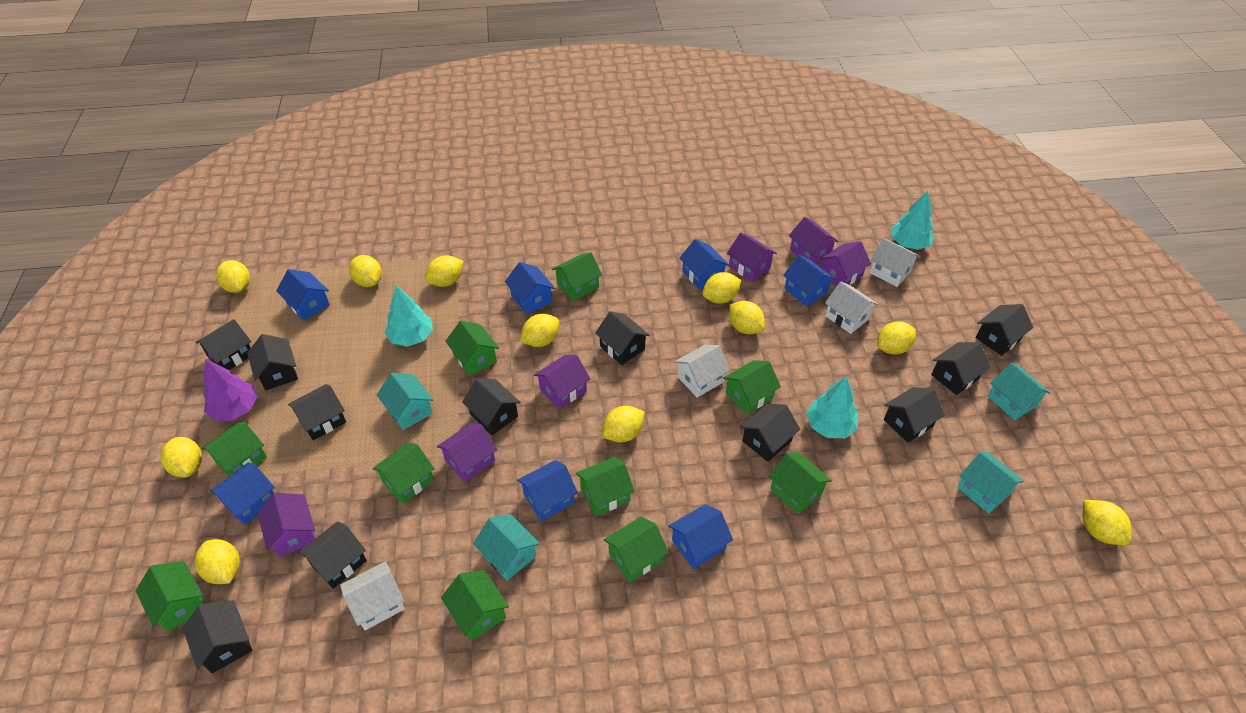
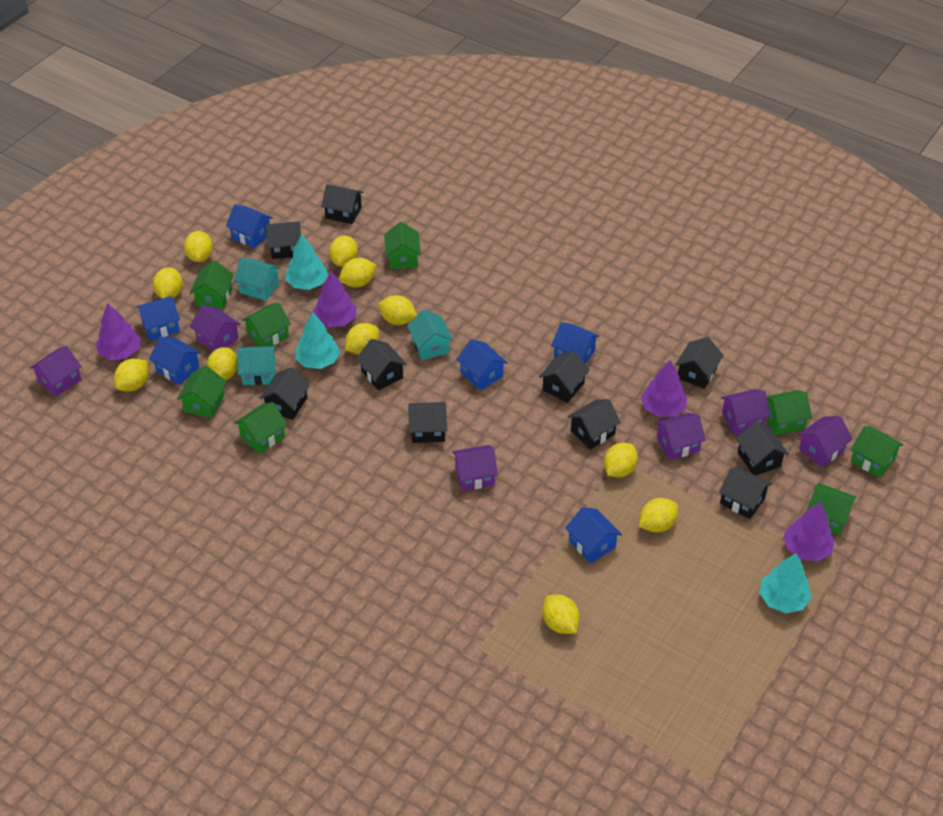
black house: 11 -> 10
blue house: 7 -> 6
green house: 10 -> 8
purple tree: 1 -> 4
turquoise house: 4 -> 3
white house: 4 -> 0

